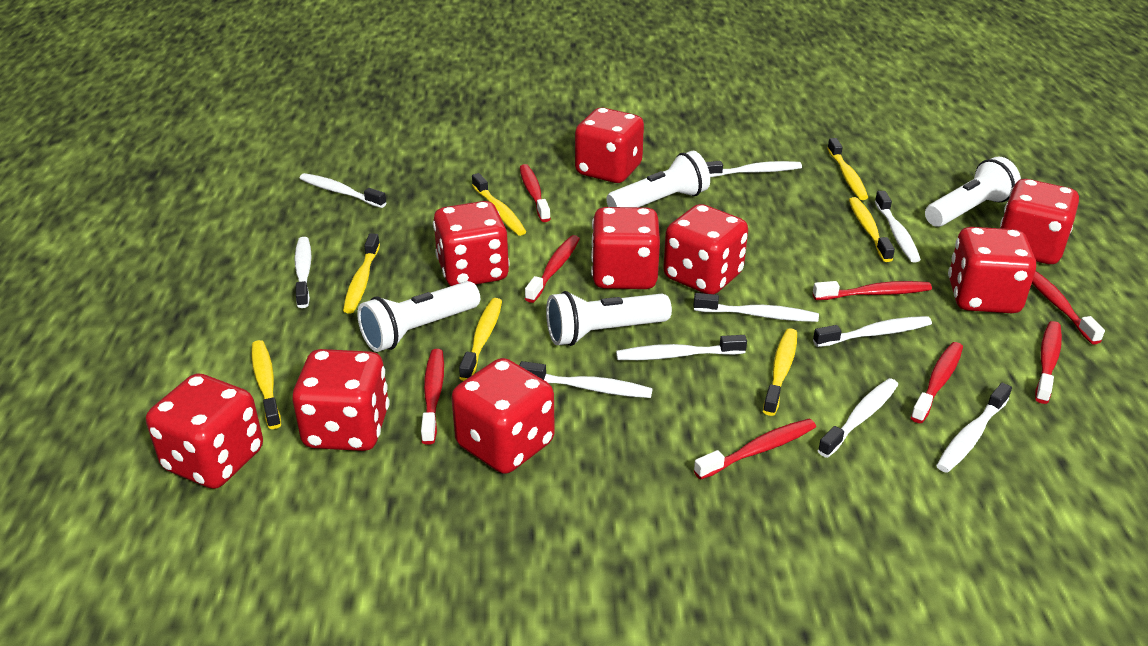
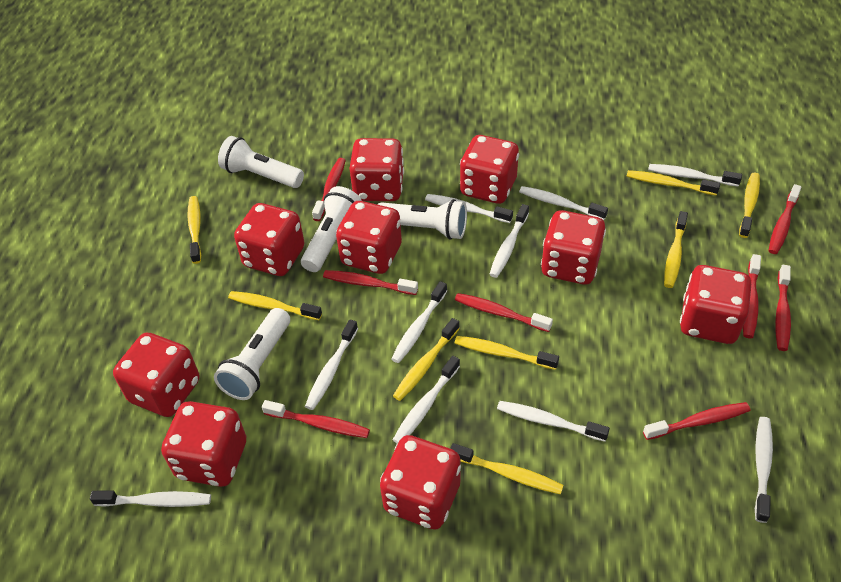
yellow toothbrush: 7 -> 8

